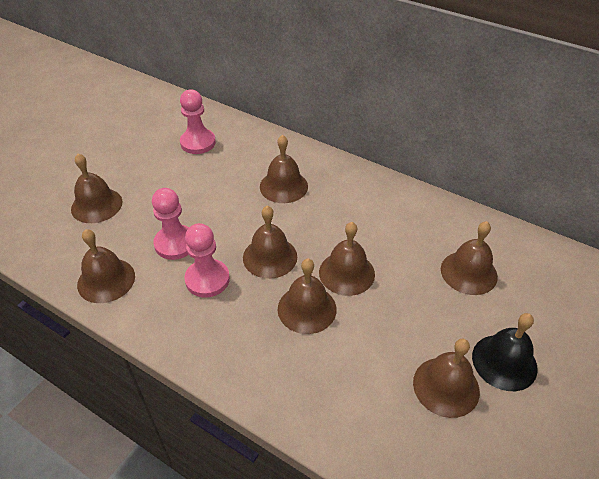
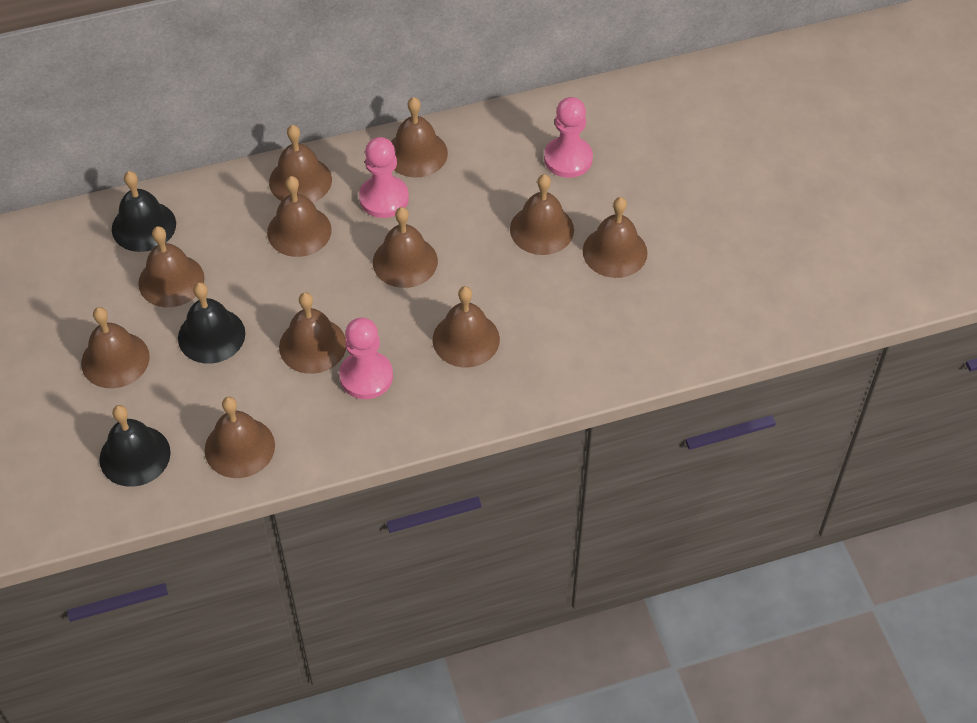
black bell: 1 -> 3
brown bell: 8 -> 11

